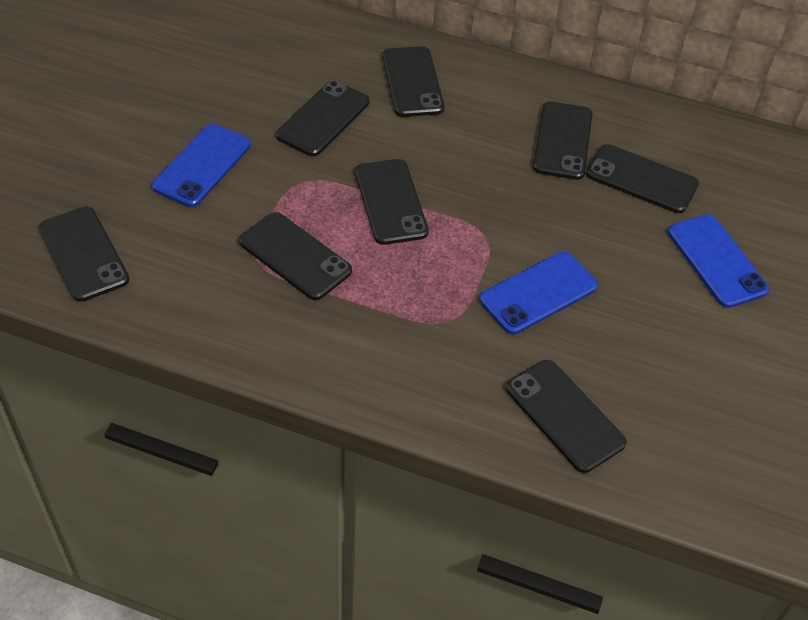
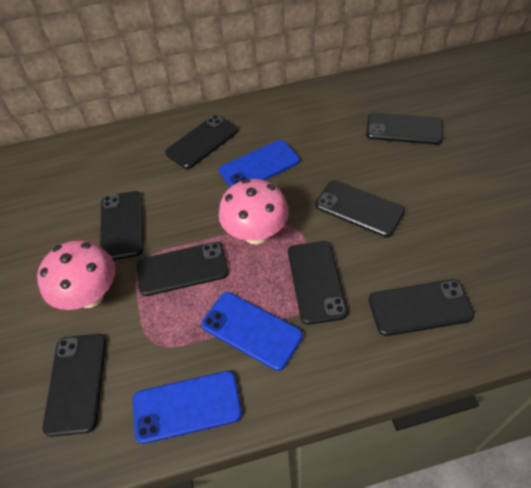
pink mushroom: 0 -> 2

